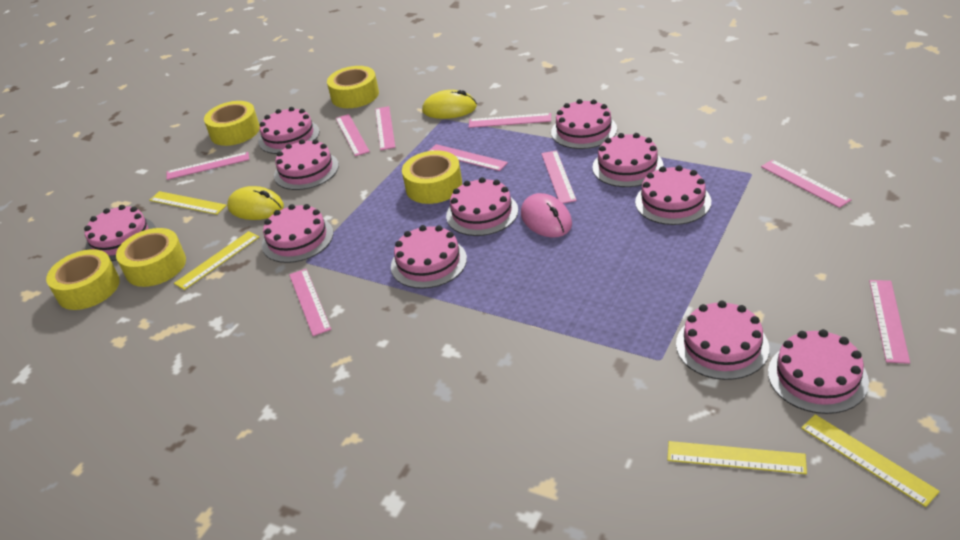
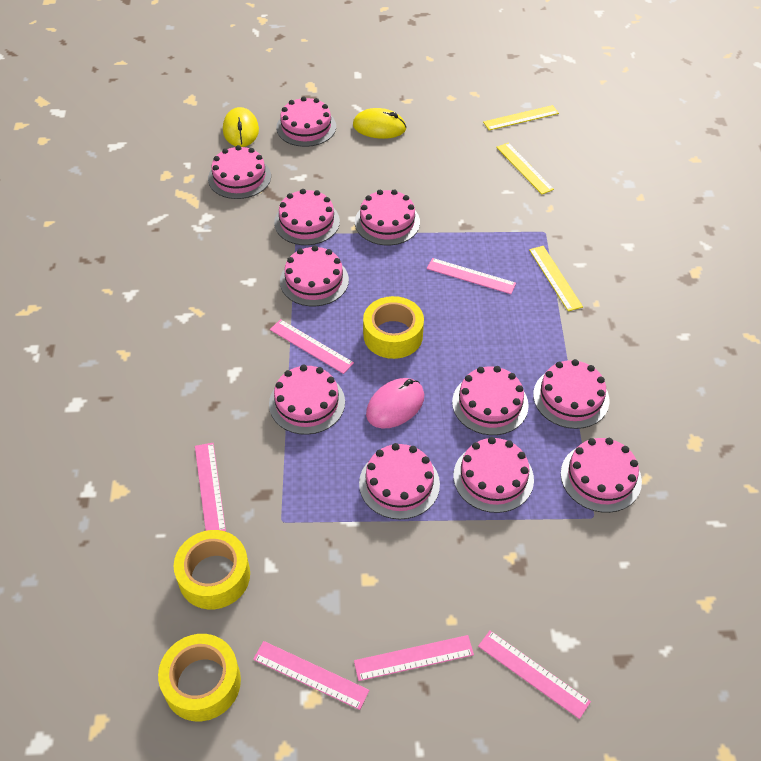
pink ruler: 9 -> 6
yellow ruler: 4 -> 3
yellow tape: 5 -> 3

